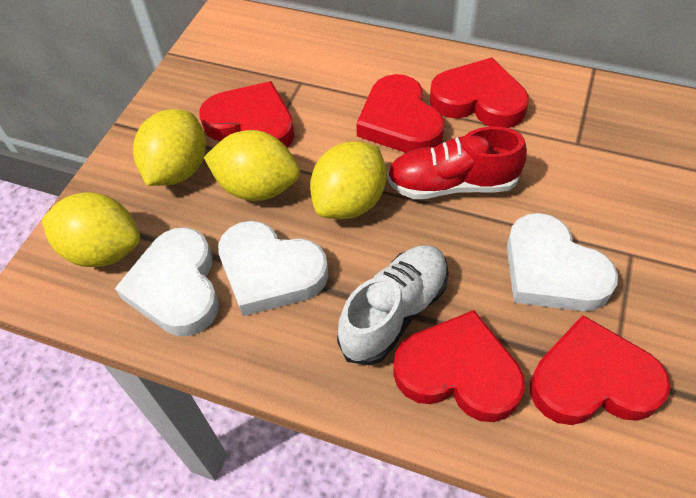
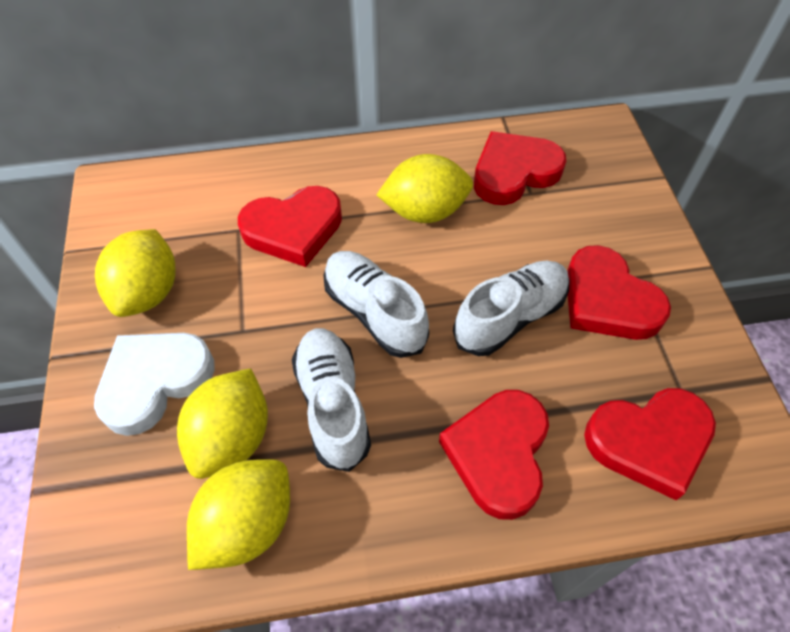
red shoe: 1 -> 0
white heart: 3 -> 1
white shoe: 1 -> 3

